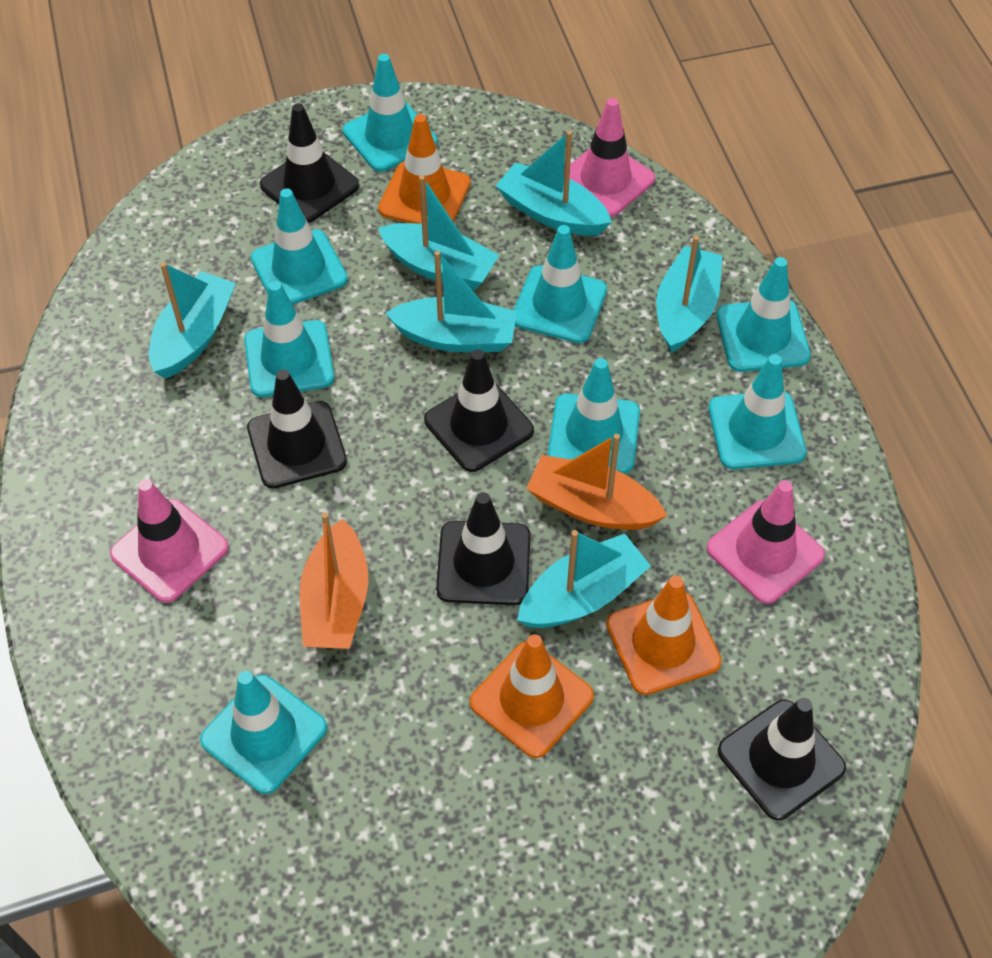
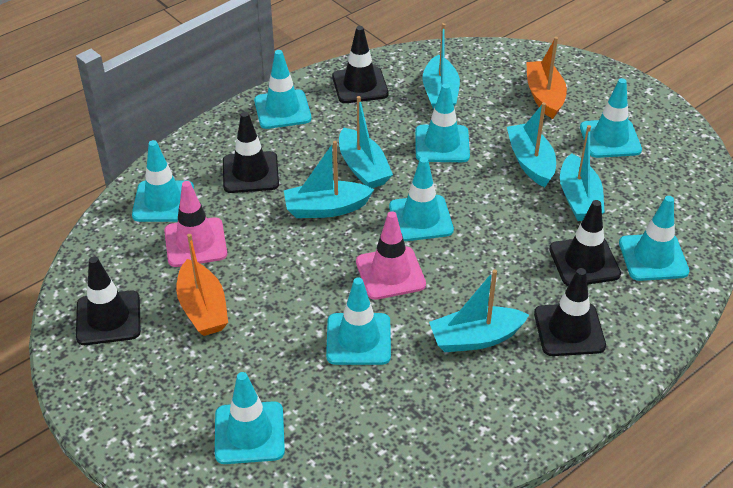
orange traffic cone: 3 -> 0
pink traffic cone: 3 -> 2

